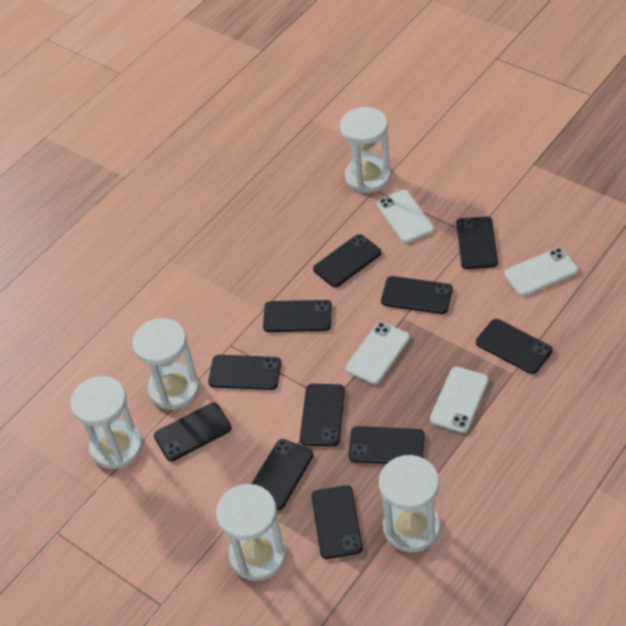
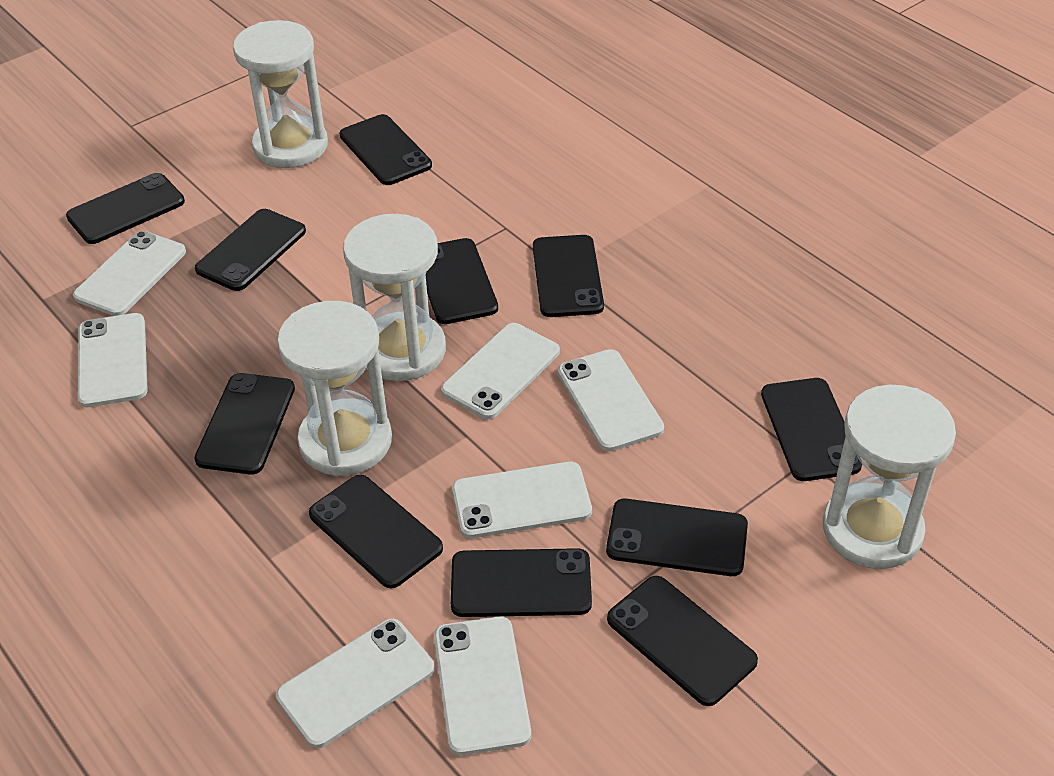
white hourglass: 5 -> 4
white phone: 4 -> 7

